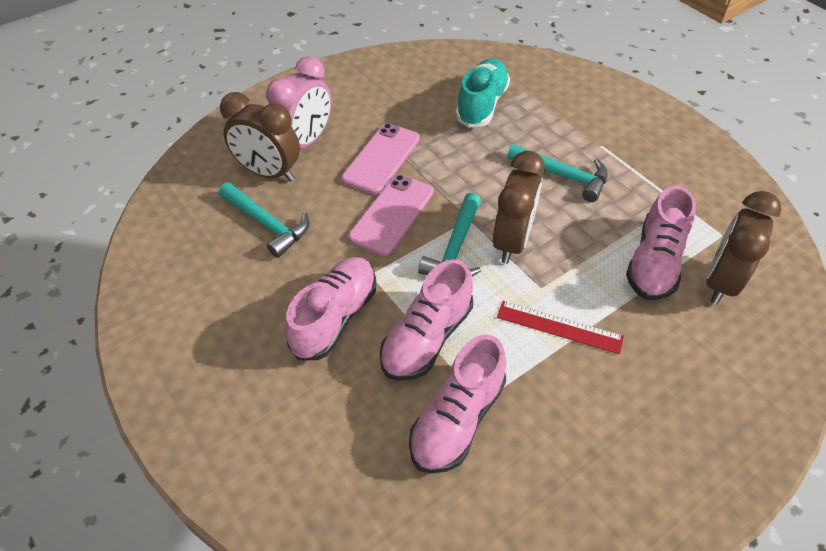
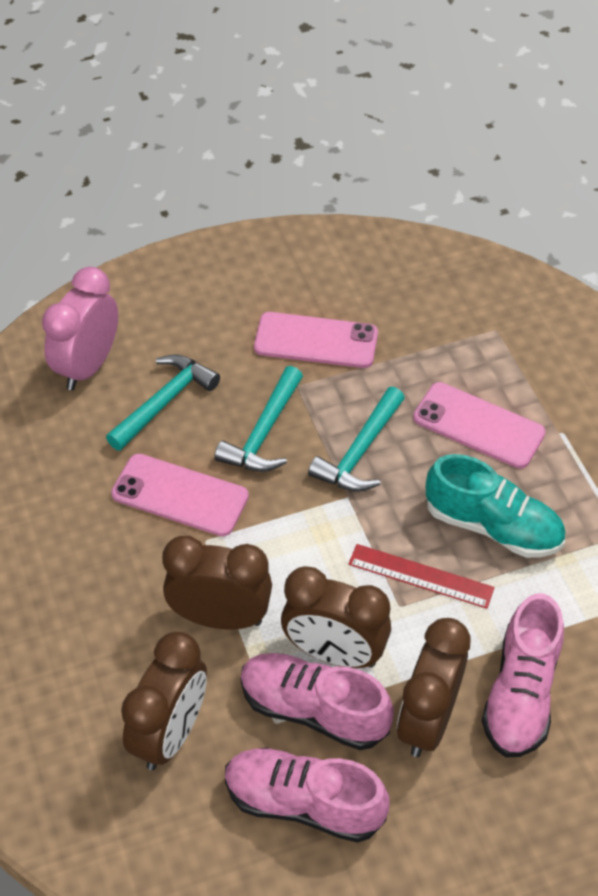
brown clock: 3 -> 4
pink phone: 2 -> 3
pink shoe: 4 -> 3

